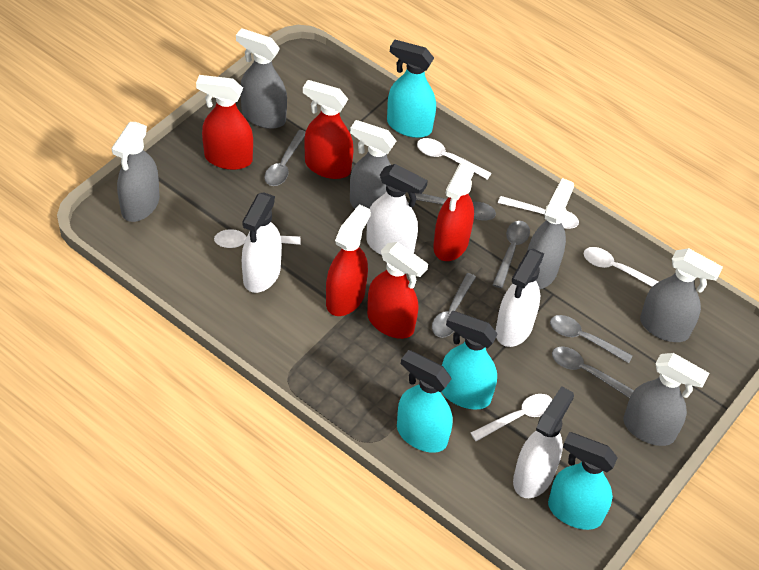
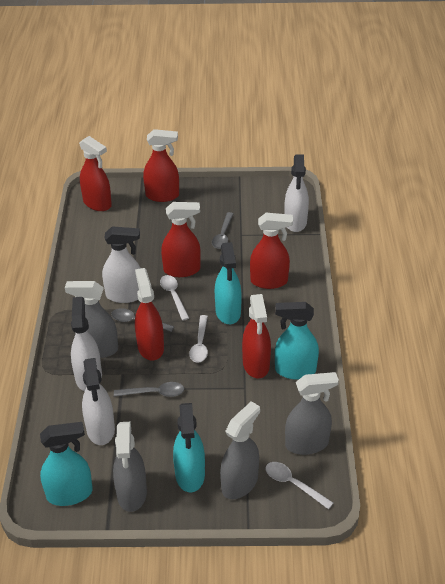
grey spoon: 6 -> 3
grey spray bottle: 6 -> 4
red spray bottle: 5 -> 6
white spoon: 5 -> 3

